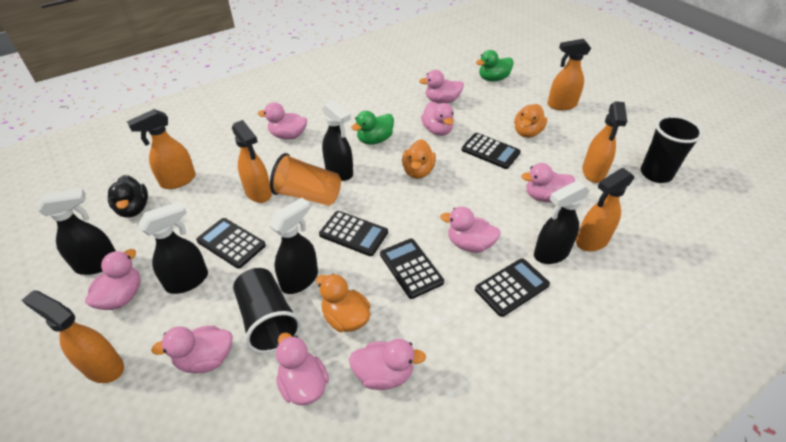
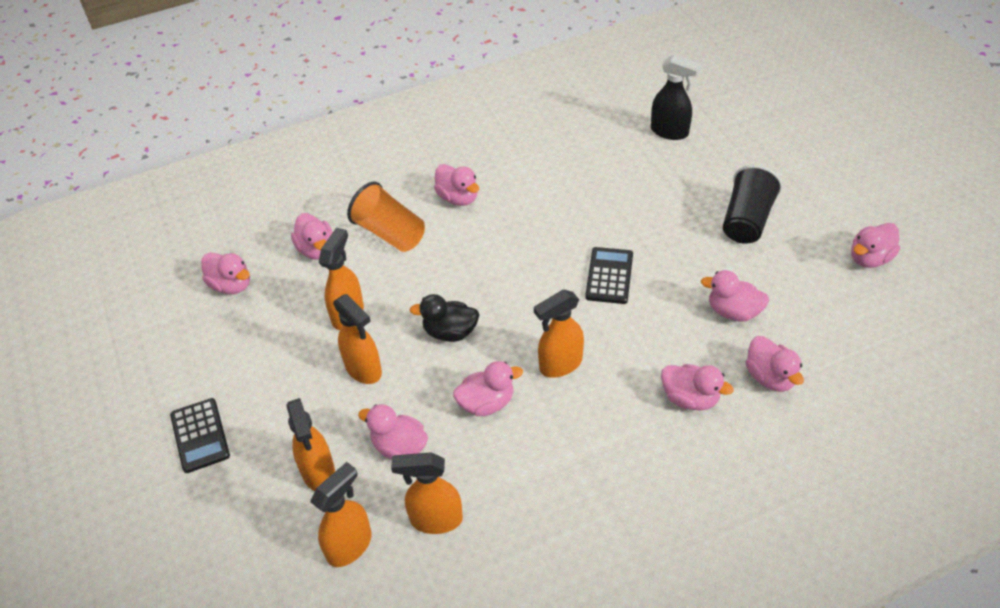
black calculator: 5 -> 2
black cup: 2 -> 1
black spray bottle: 5 -> 1
green duck: 2 -> 0
orange duck: 3 -> 0

